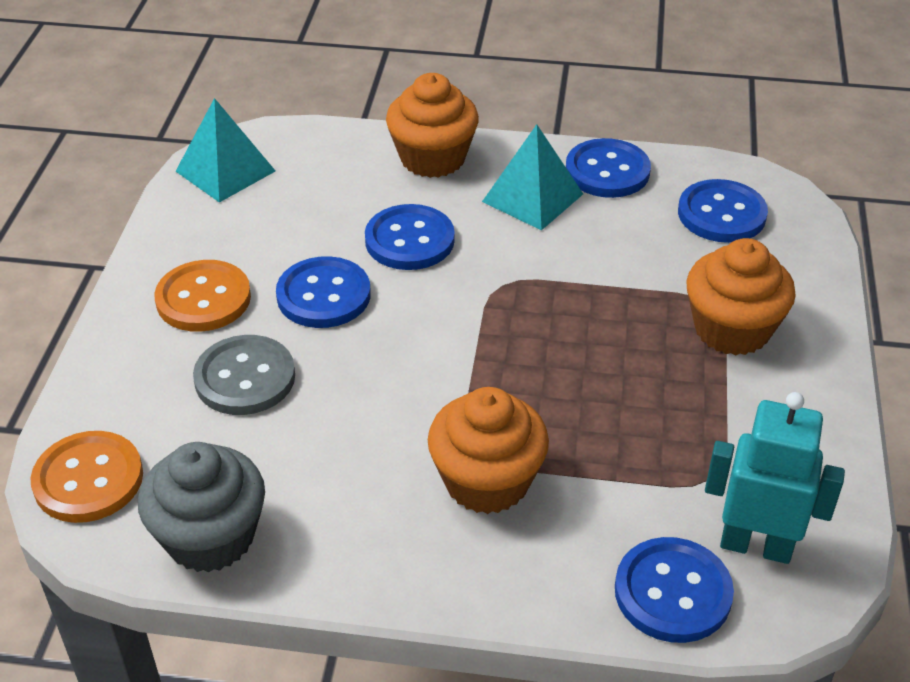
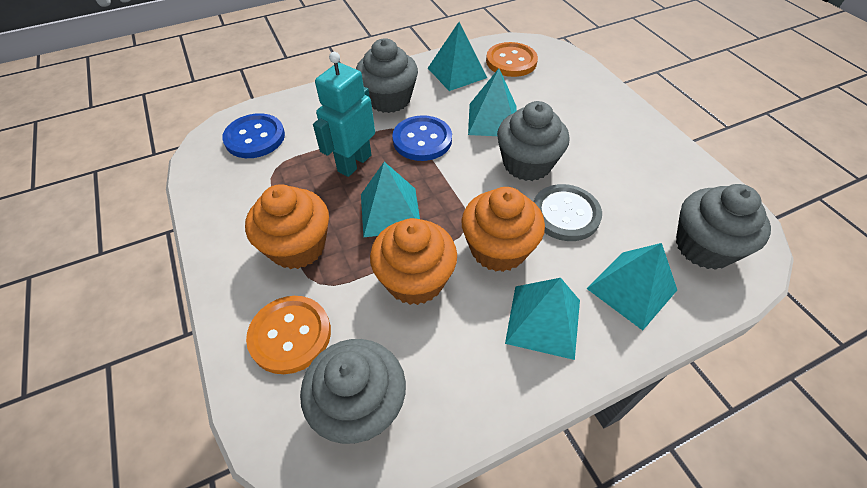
blue button: 5 -> 2
grey cupcake: 1 -> 4
turquoise pyramid: 2 -> 5

